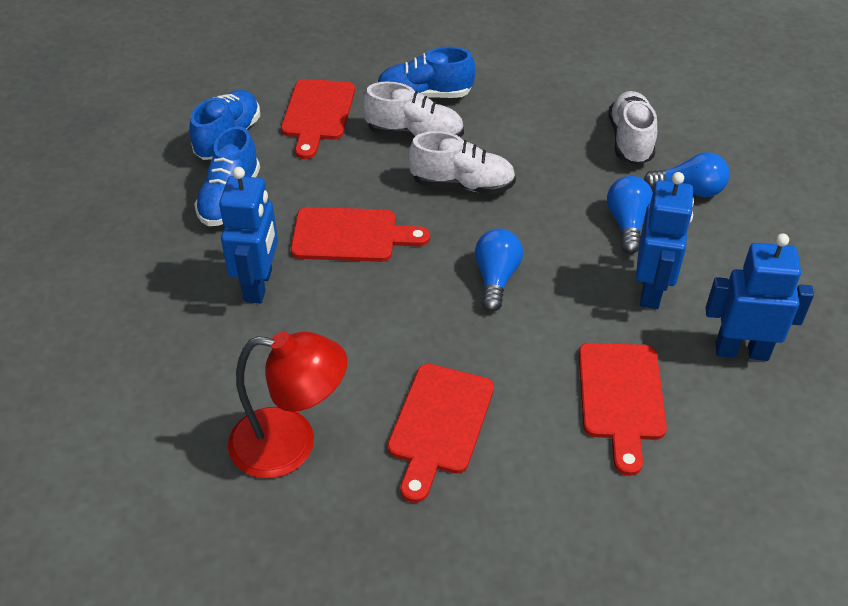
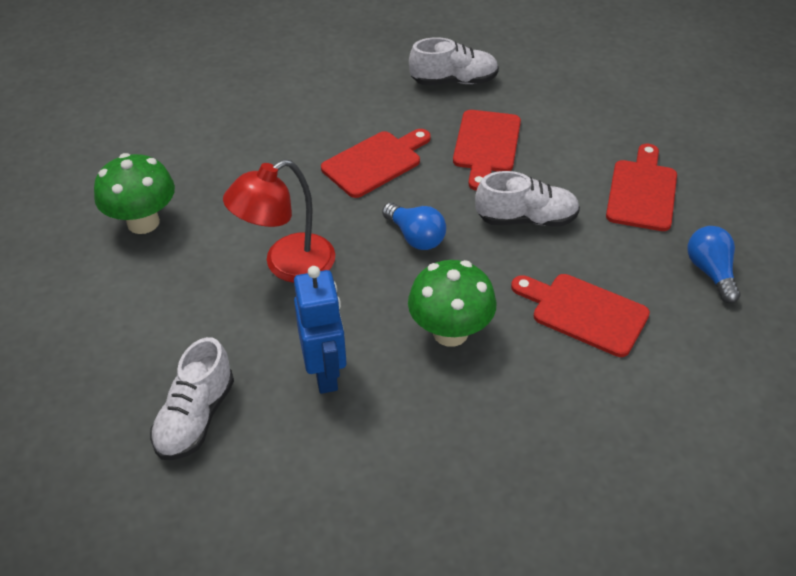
blue light bulb: 3 -> 2
blue robot: 3 -> 1
blue shoe: 3 -> 0
green mushroom: 0 -> 2

